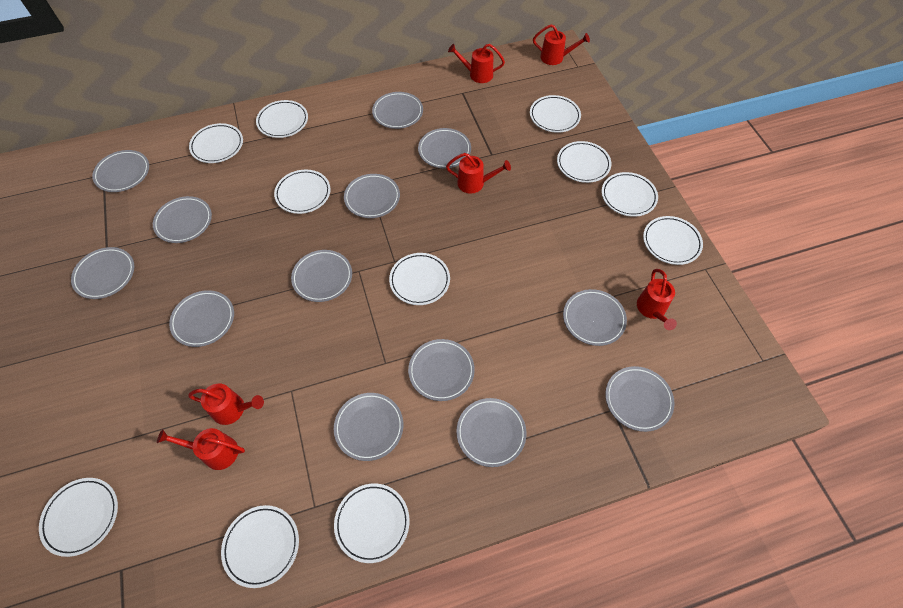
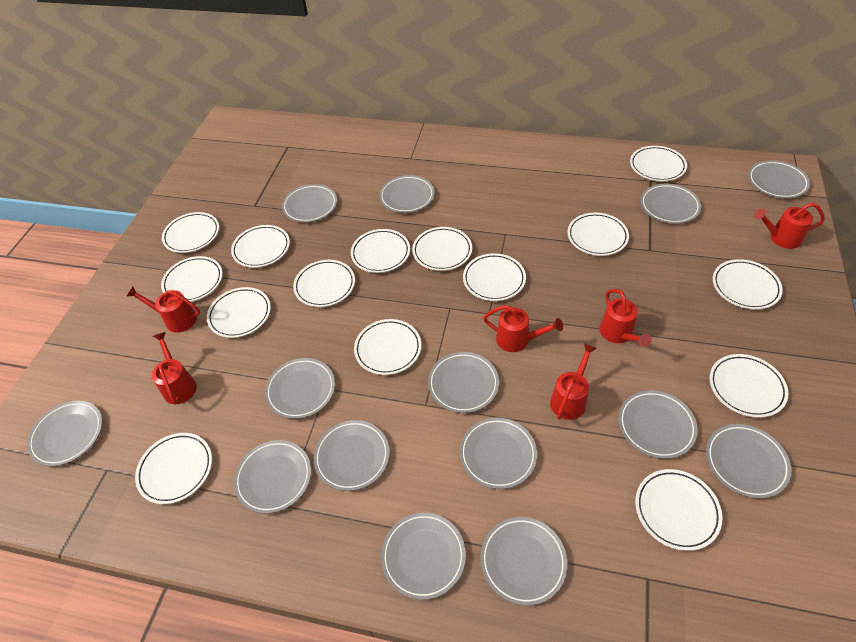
grey plate: 13 -> 14
white plate: 11 -> 15

